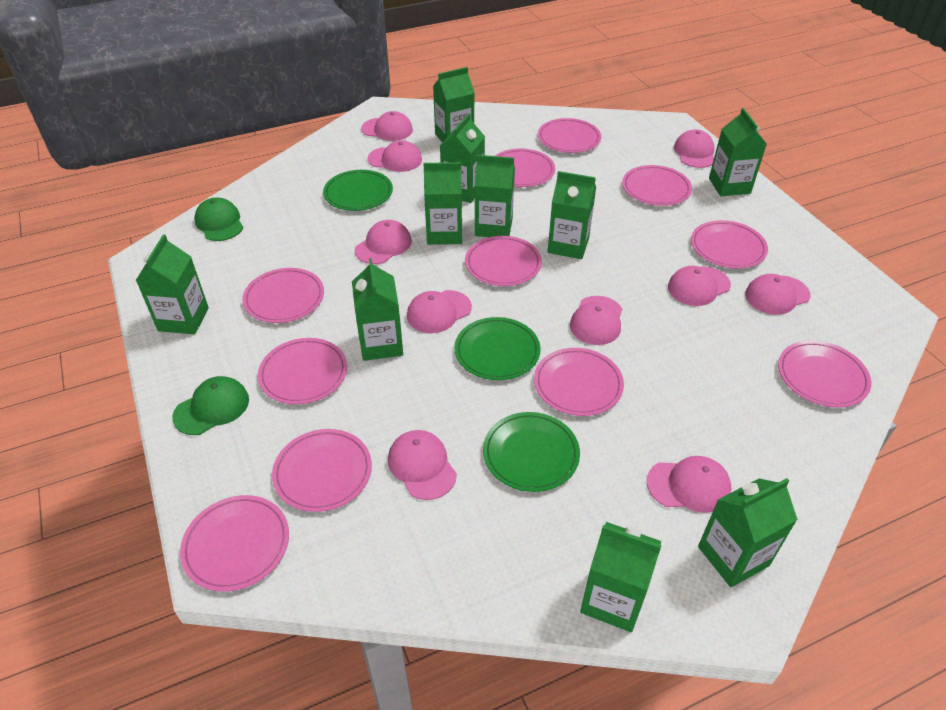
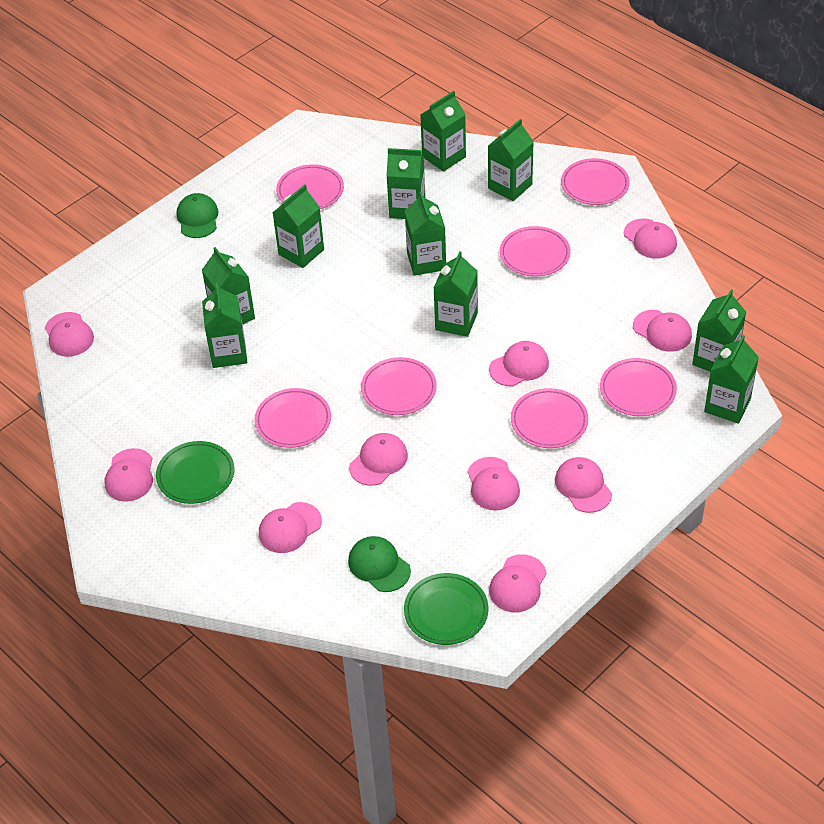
green plate: 3 -> 2
pink plate: 11 -> 7

